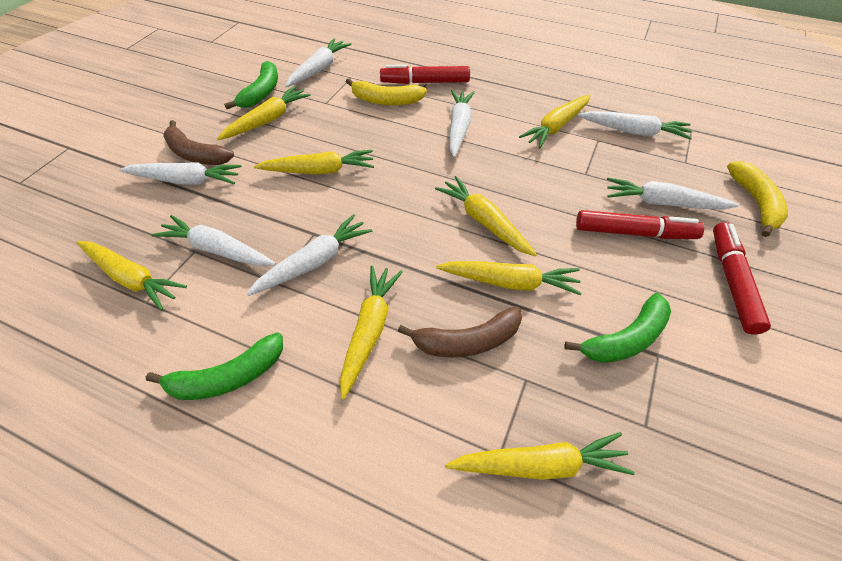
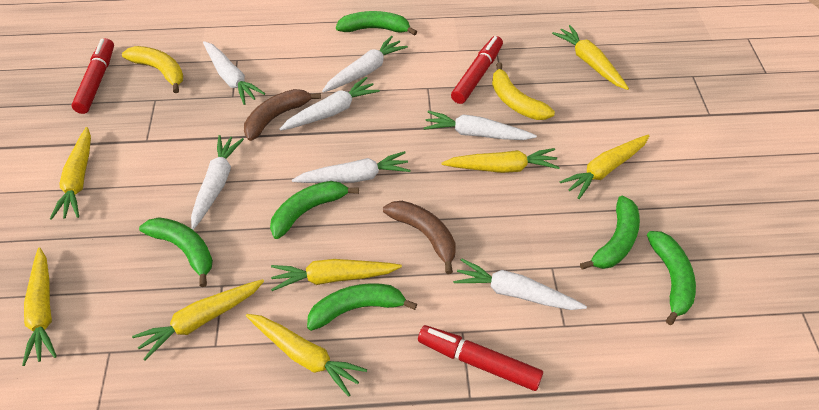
green banana: 3 -> 6

